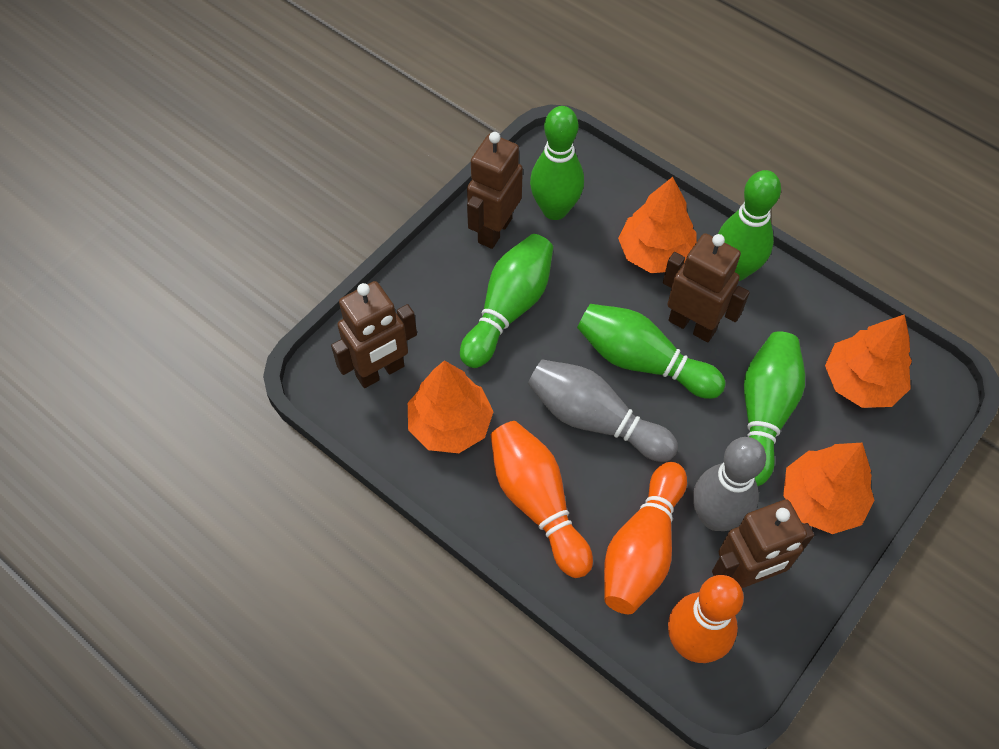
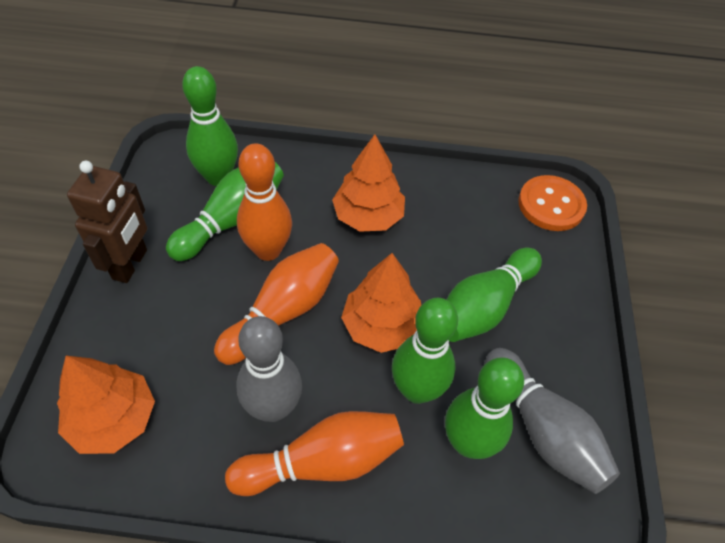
brown robot: 4 -> 1
orange button: 0 -> 1
orange tree: 4 -> 3

